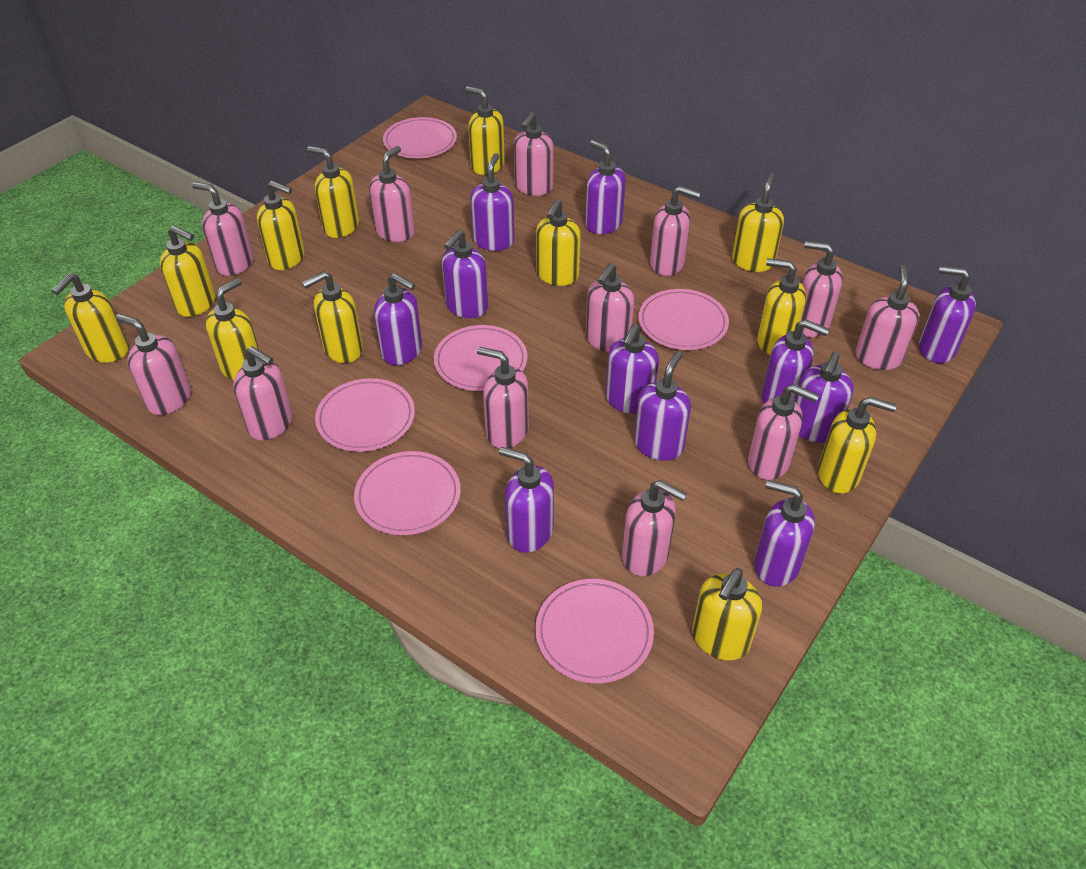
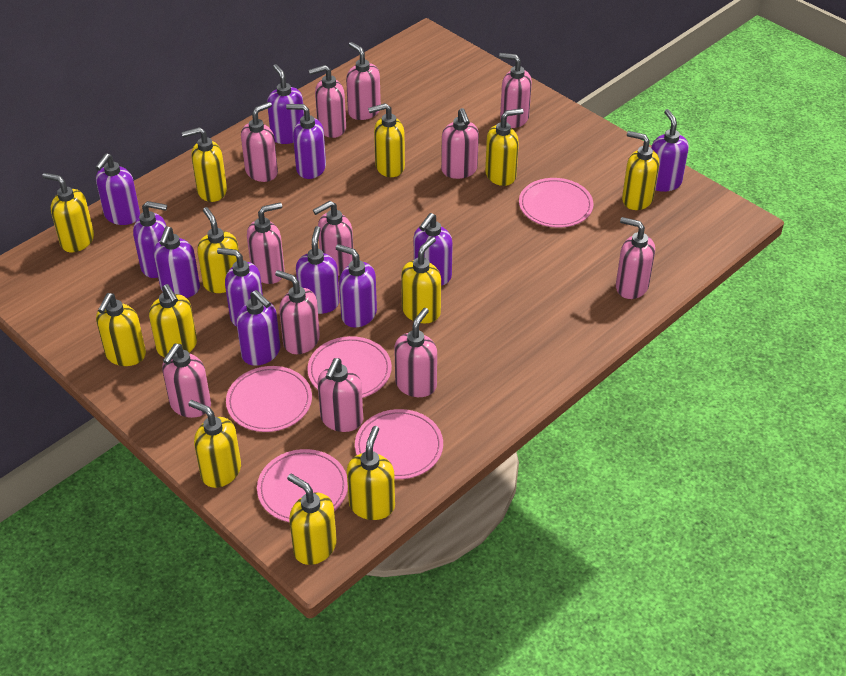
pink plate: 6 -> 5

